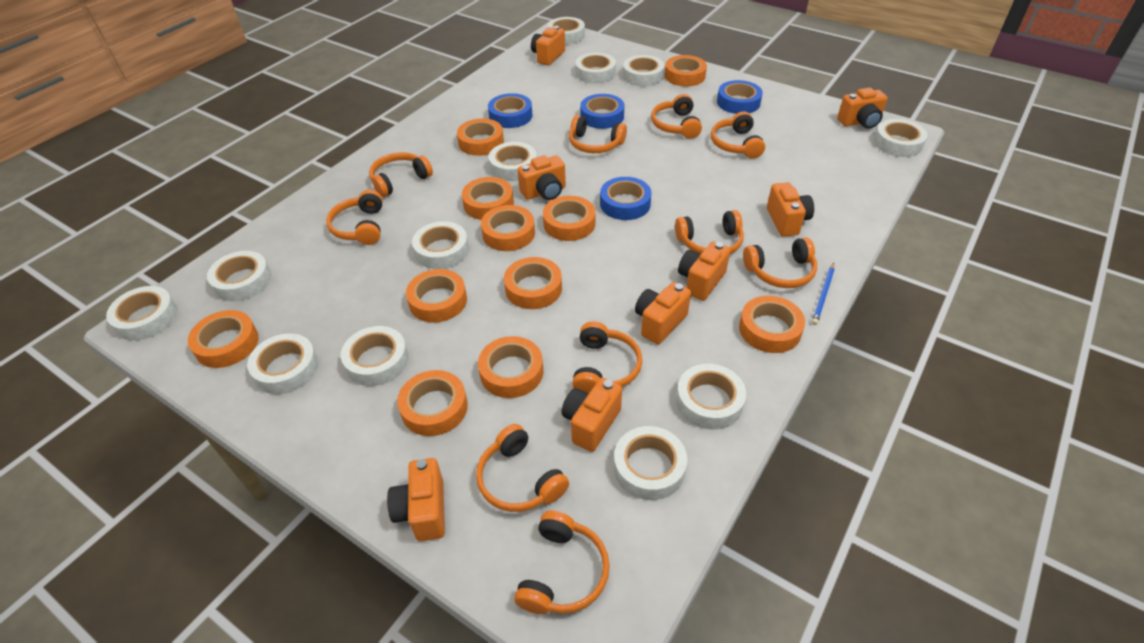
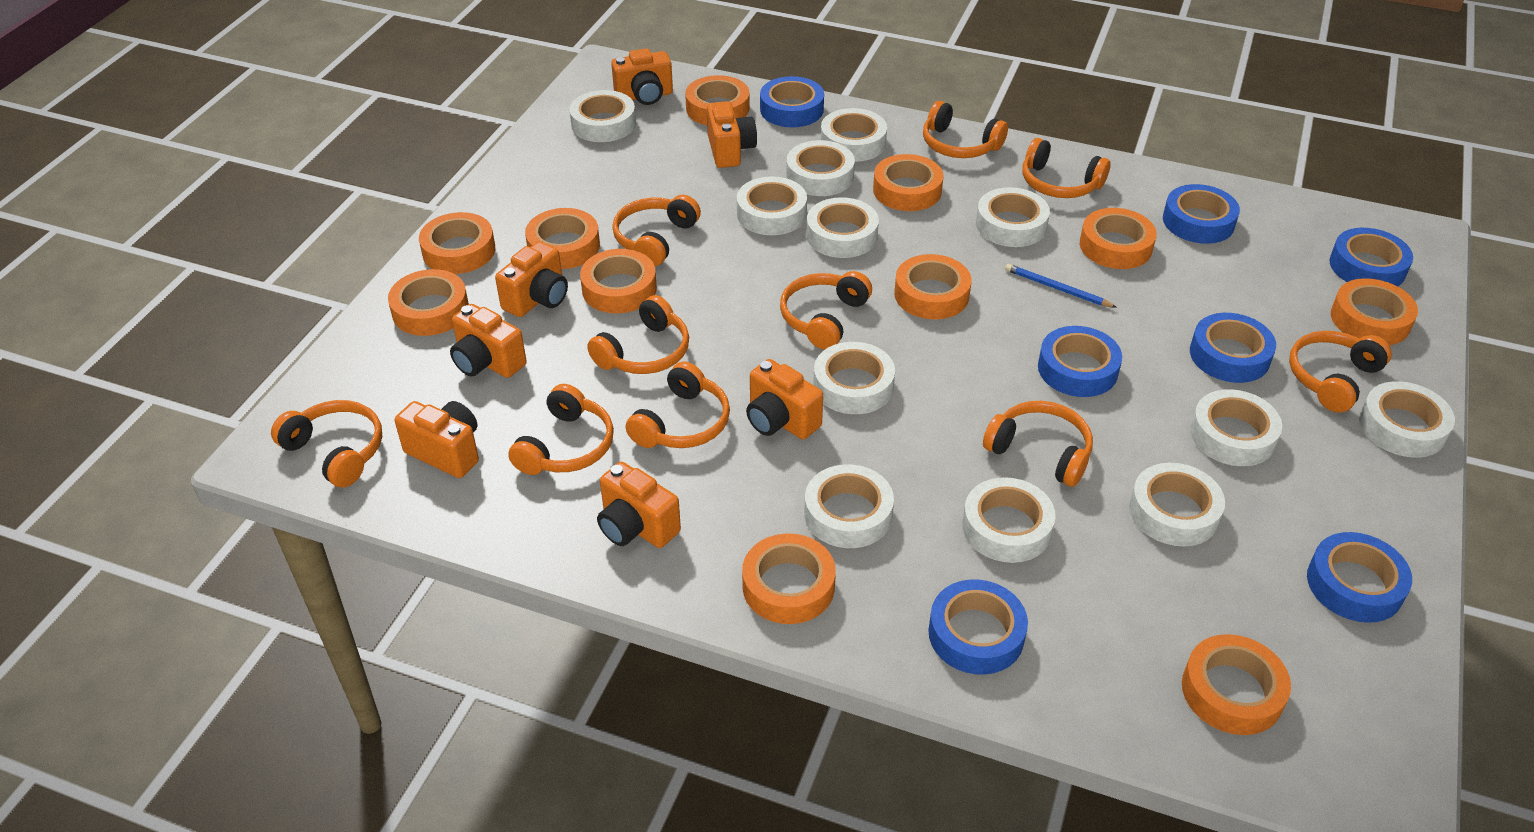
blue tape: 4 -> 7
orange camera: 8 -> 7

